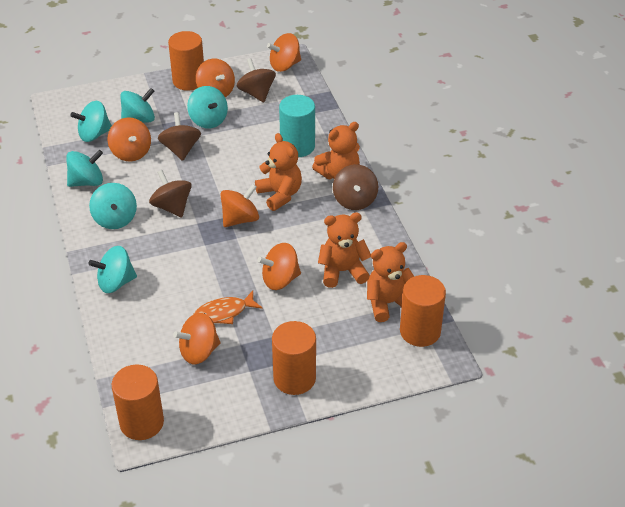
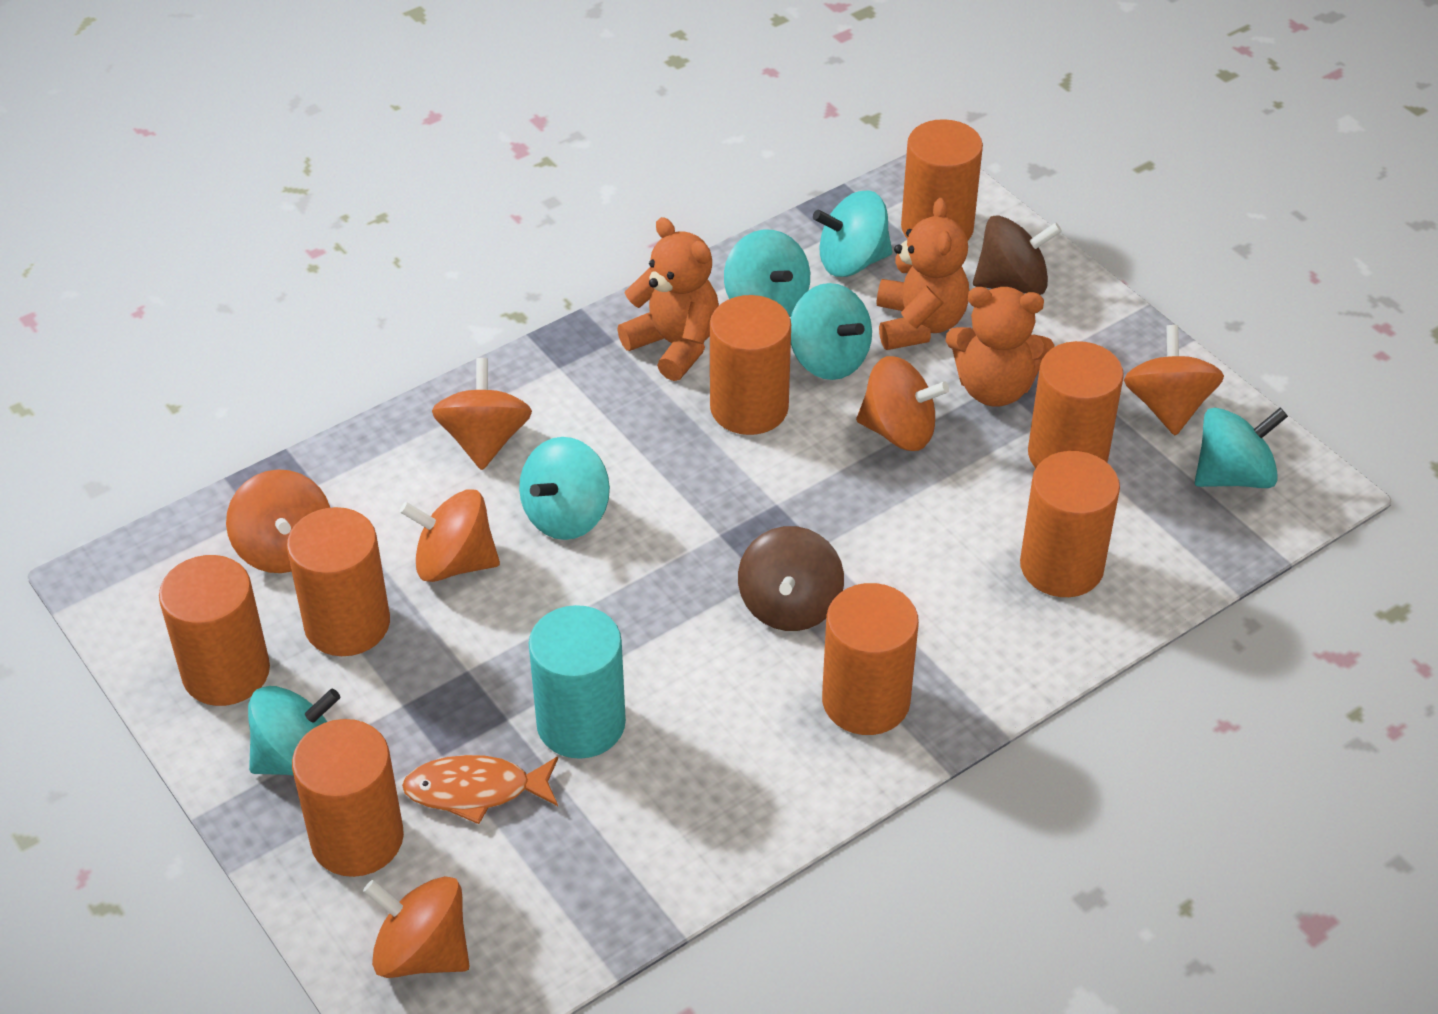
brown spinning top: 4 -> 2
orange cylinder: 4 -> 8
orange teddy bear: 4 -> 3

